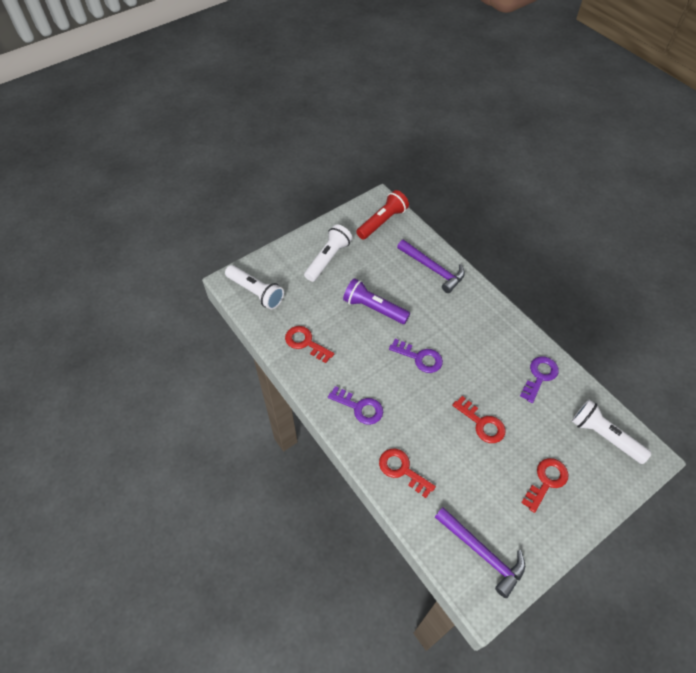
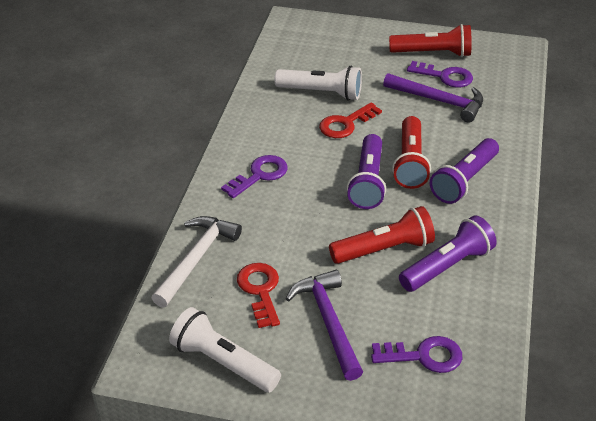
purple flashlight: 1 -> 3
red flashlight: 1 -> 3
red key: 4 -> 2
white flashlight: 3 -> 2
white hammer: 0 -> 1

